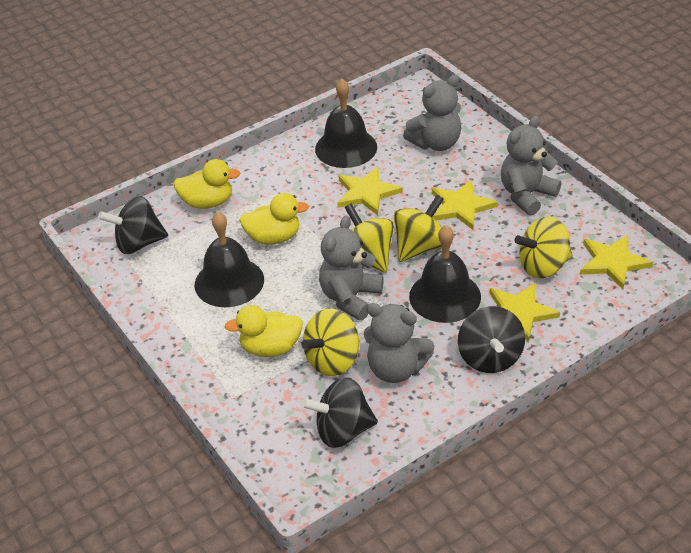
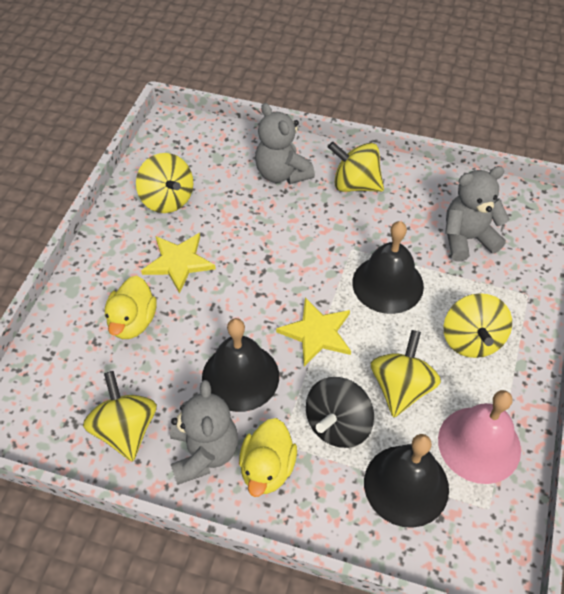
black spinning top: 3 -> 1
grey teddy bear: 4 -> 3
pink bell: 0 -> 1
yellow duck: 3 -> 2
yellow spinning top: 4 -> 5
yellow star: 4 -> 2

